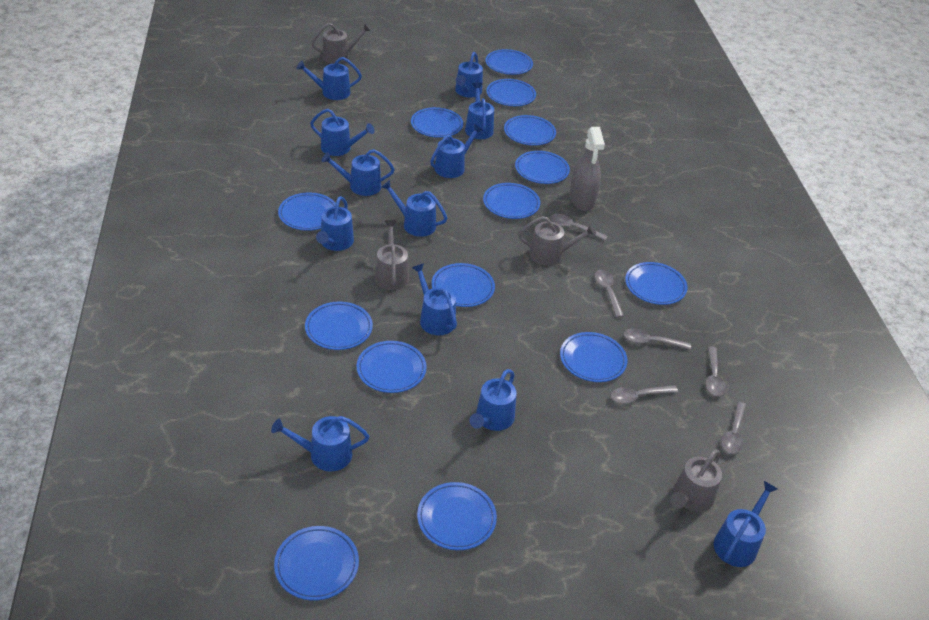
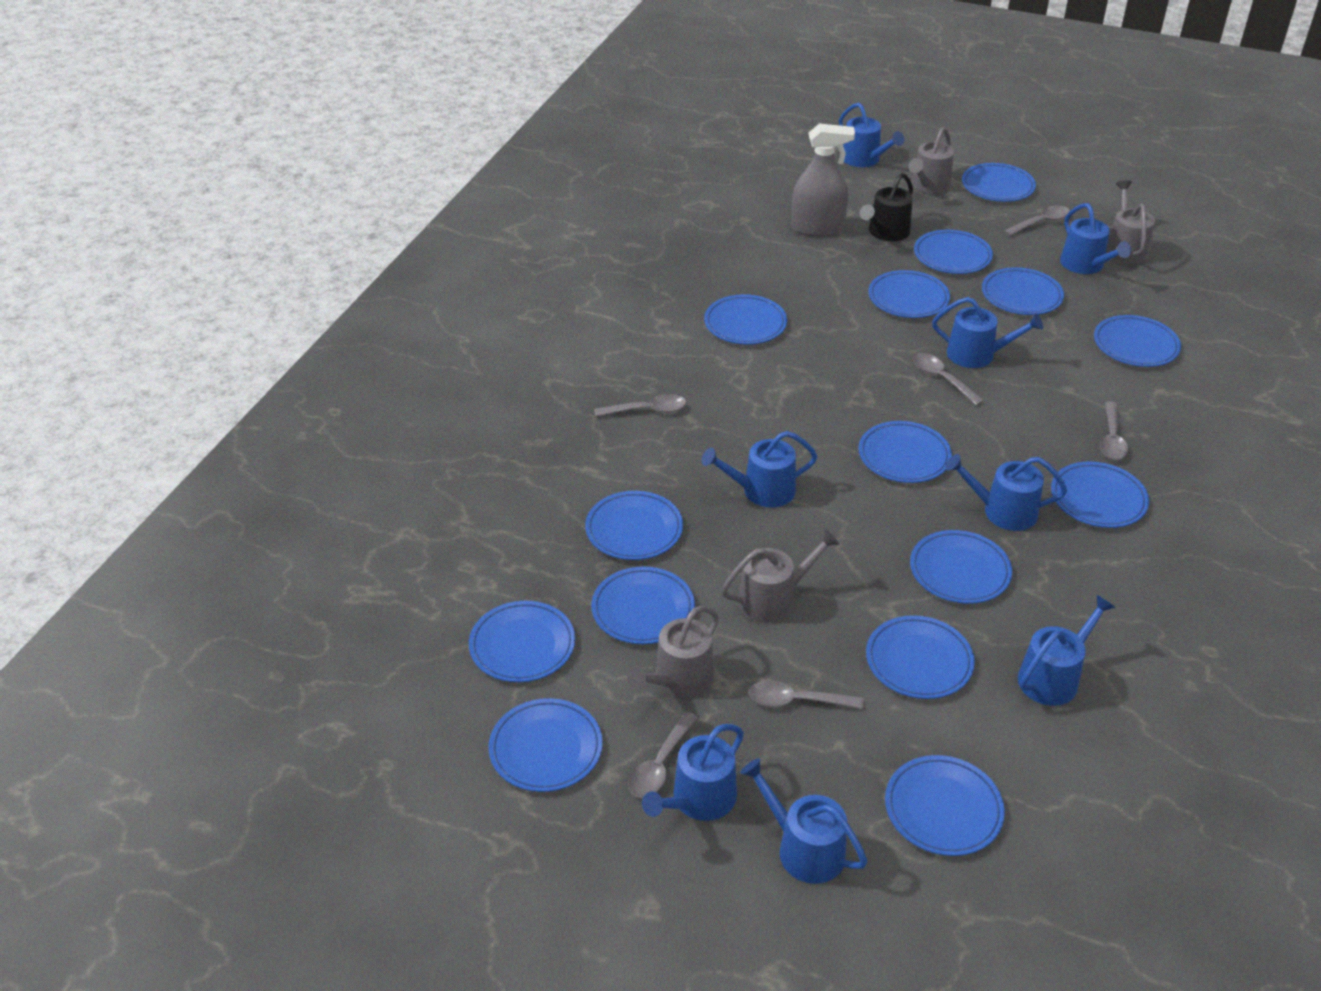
black watering can: 0 -> 1
blue plate: 14 -> 15
blue watering can: 12 -> 8

